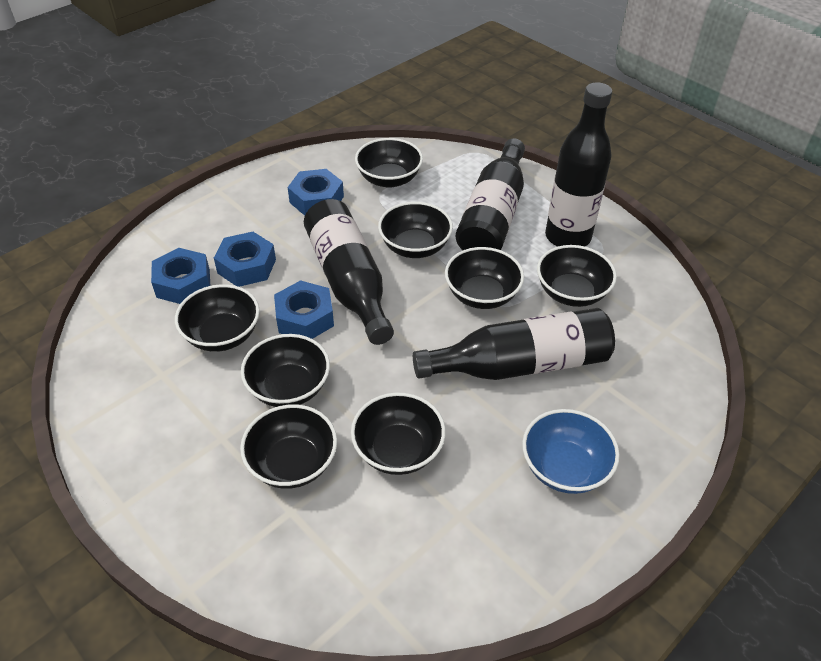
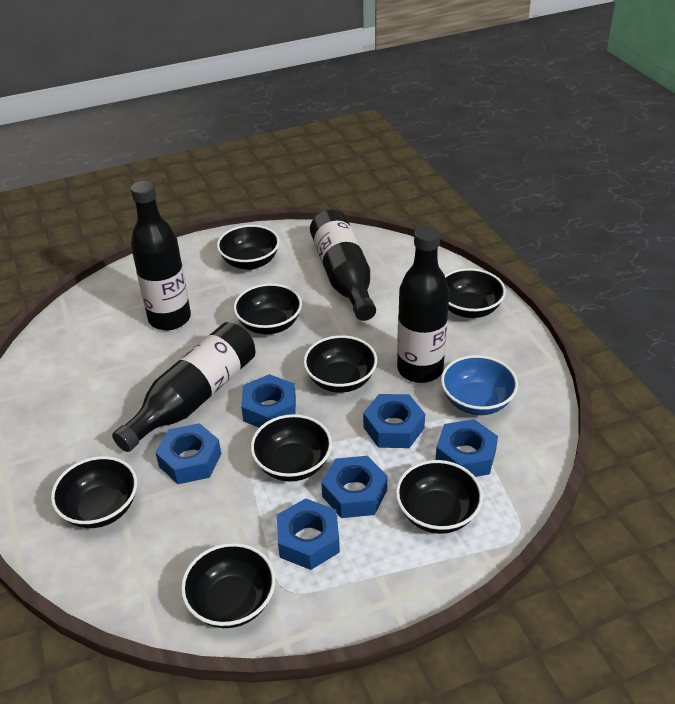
blue nut: 4 -> 6

